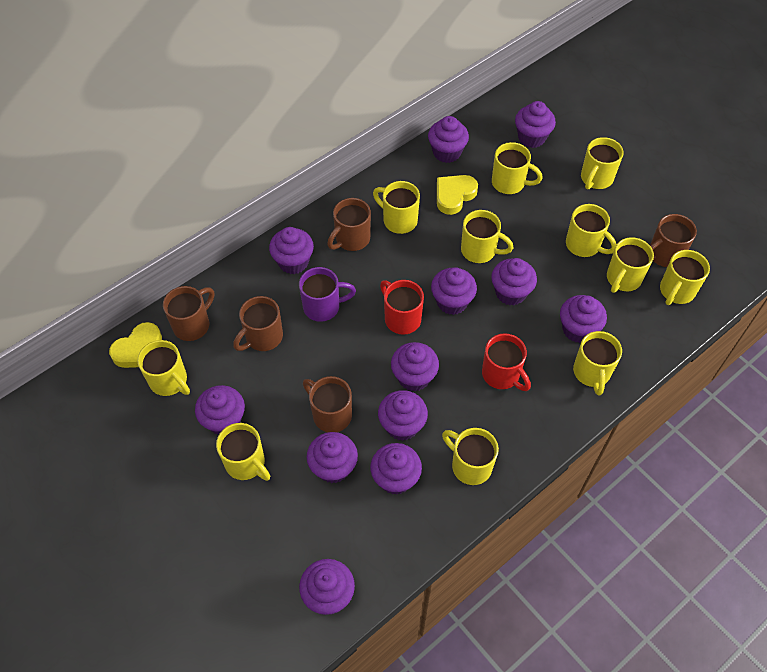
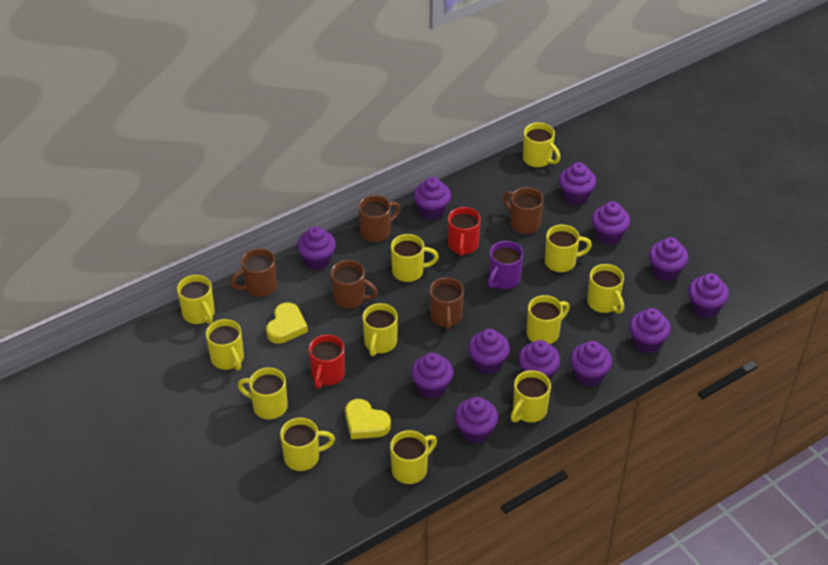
yellow mug: 11 -> 12

